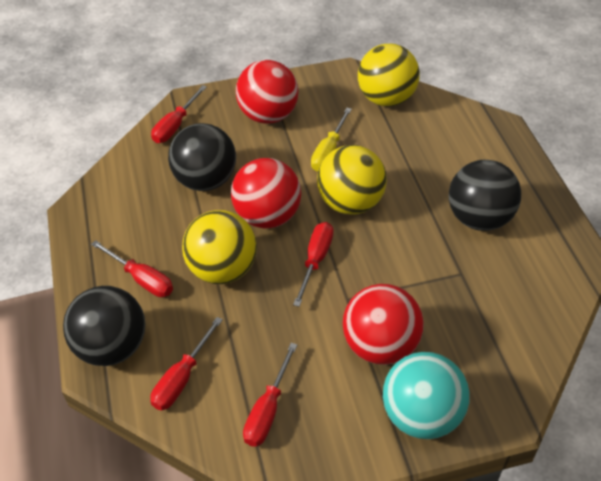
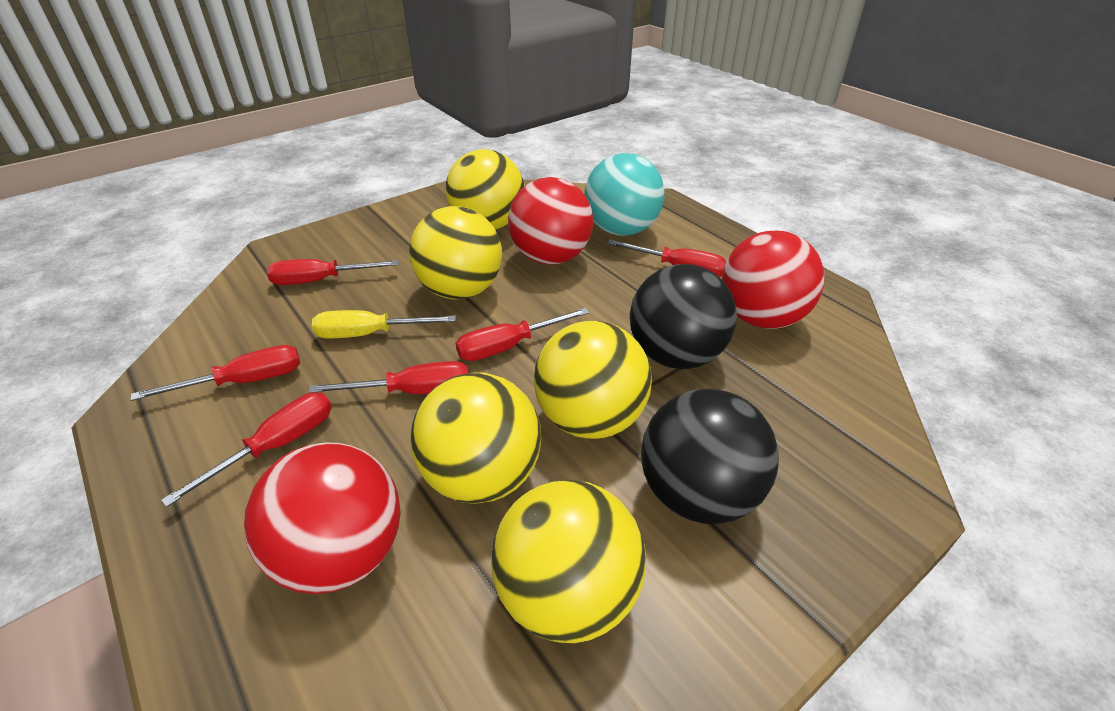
black ball: 3 -> 2
red screwdriver: 5 -> 6
yellow ball: 3 -> 5

